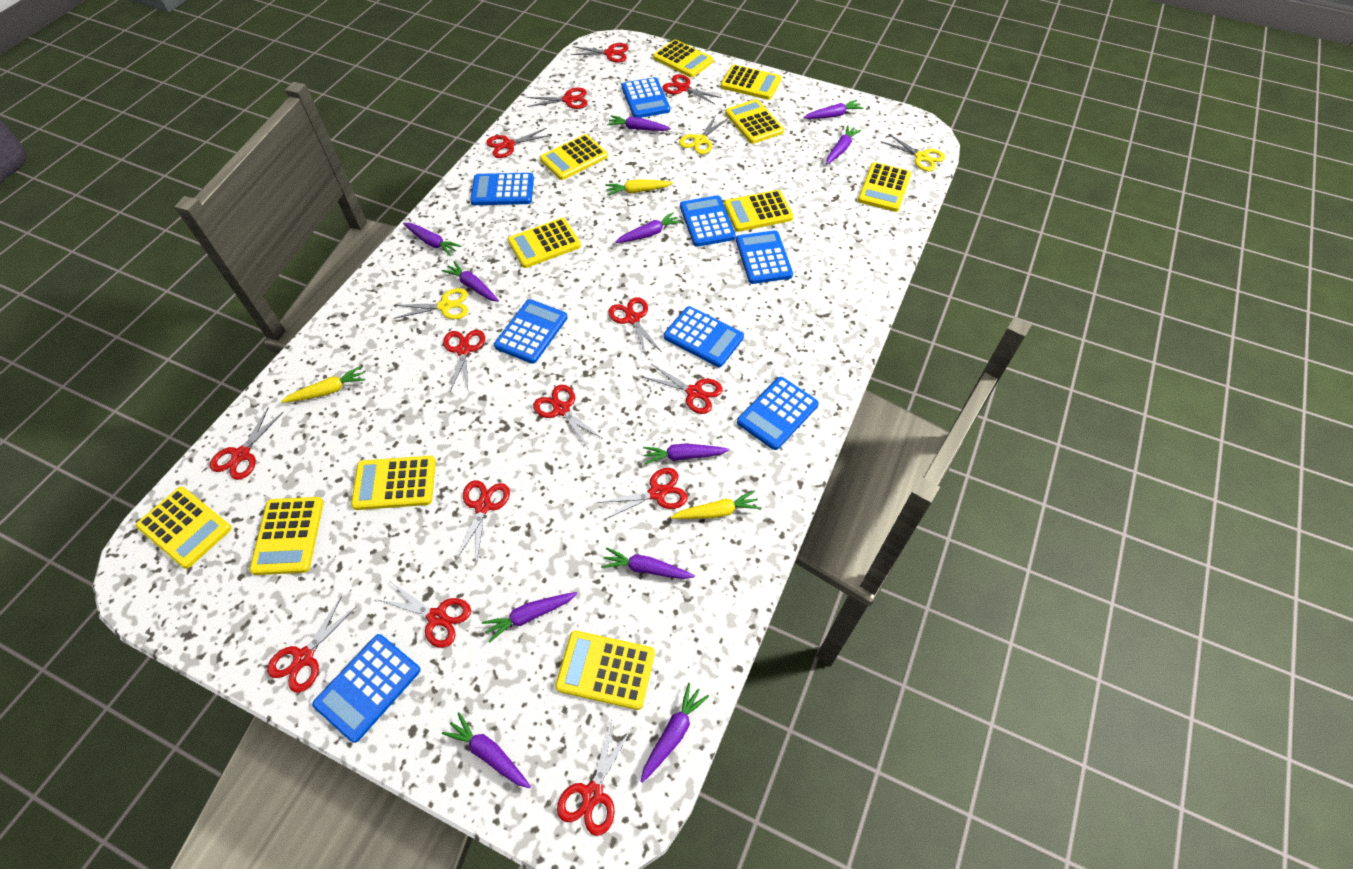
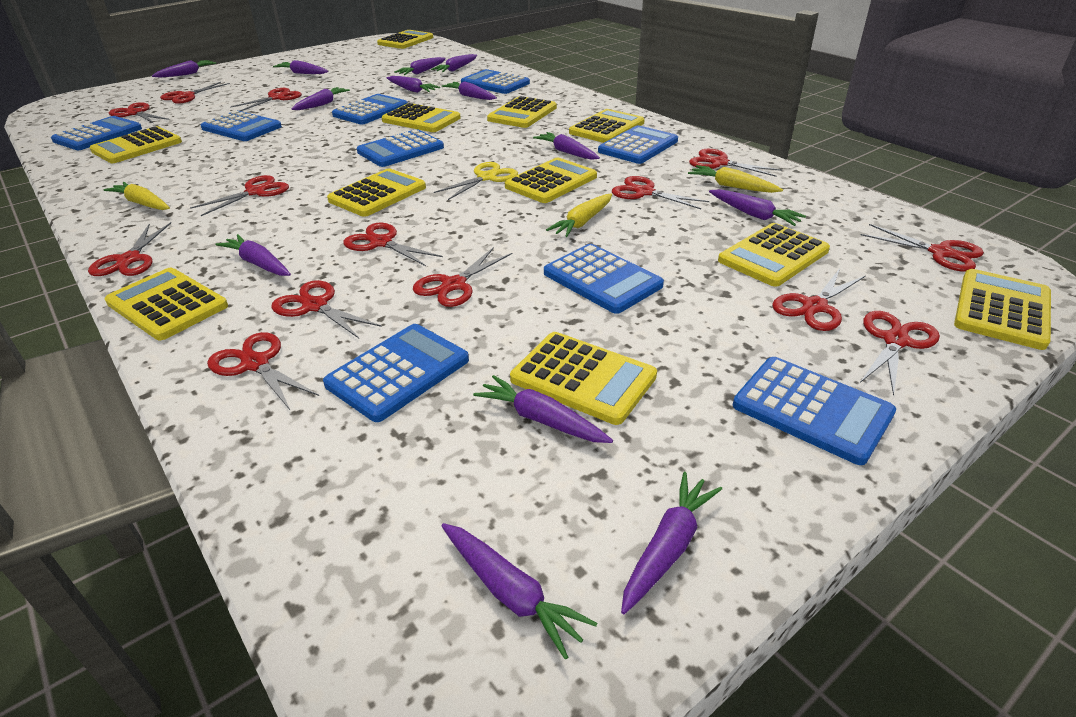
blue calculator: 8 -> 9
purple carrot: 11 -> 13
yellow scissors: 3 -> 1

